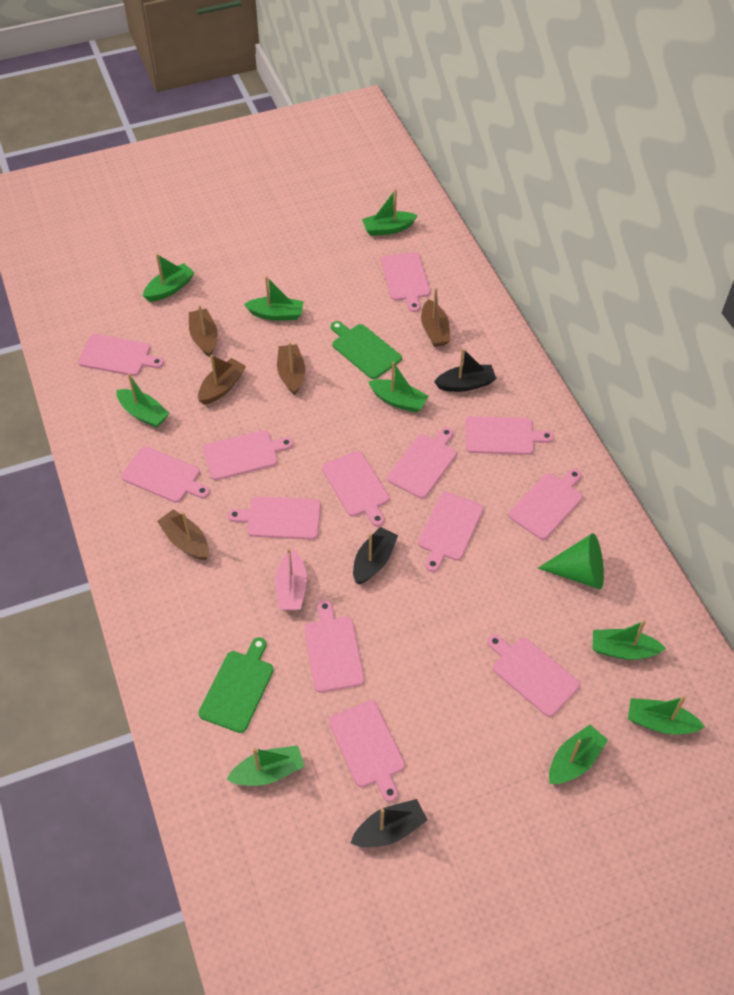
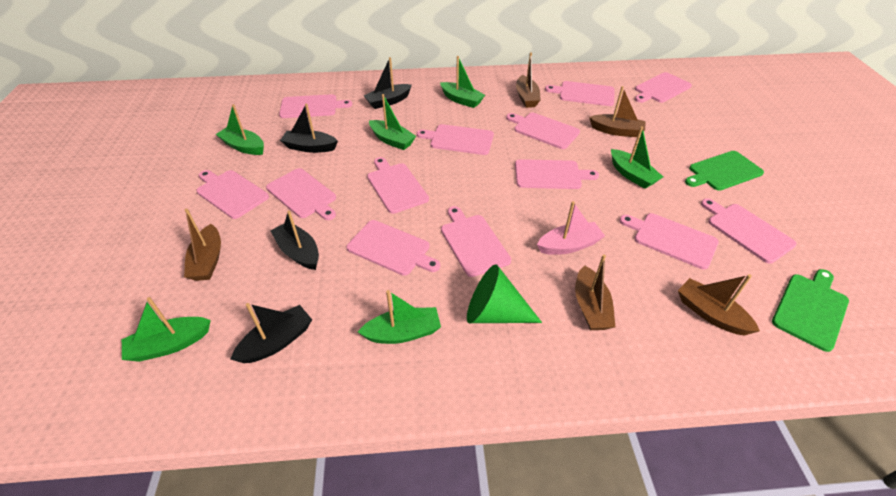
black boat: 3 -> 4
green boat: 9 -> 6

